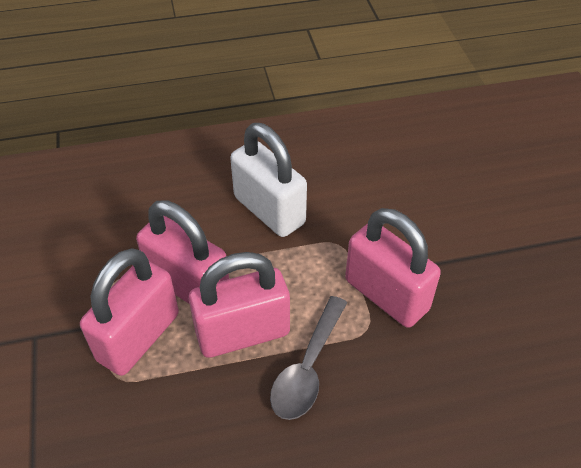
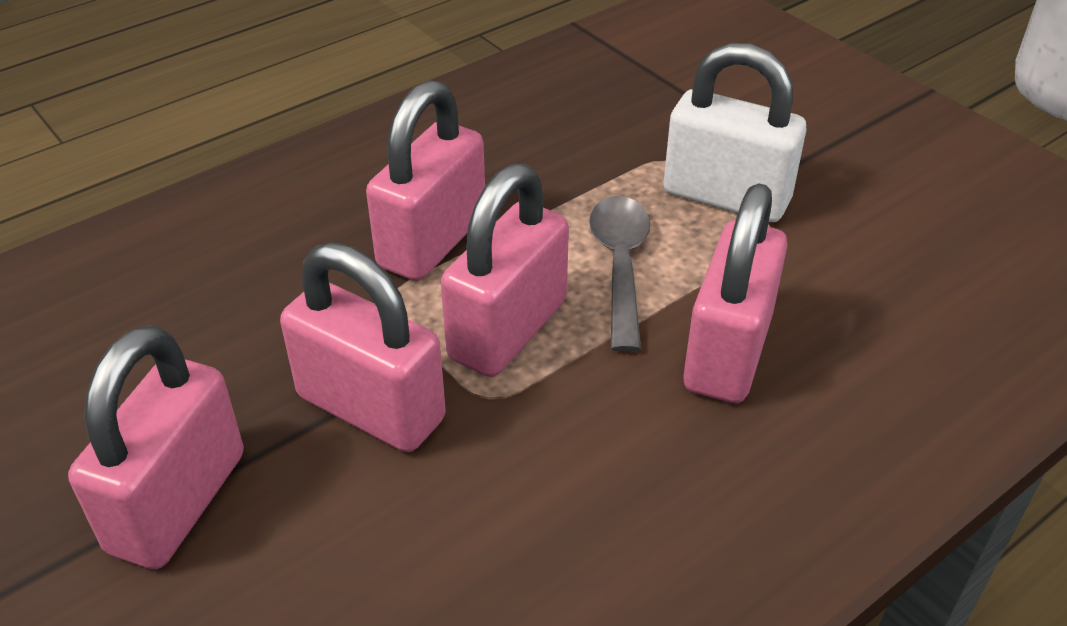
pink padlock: 4 -> 5

